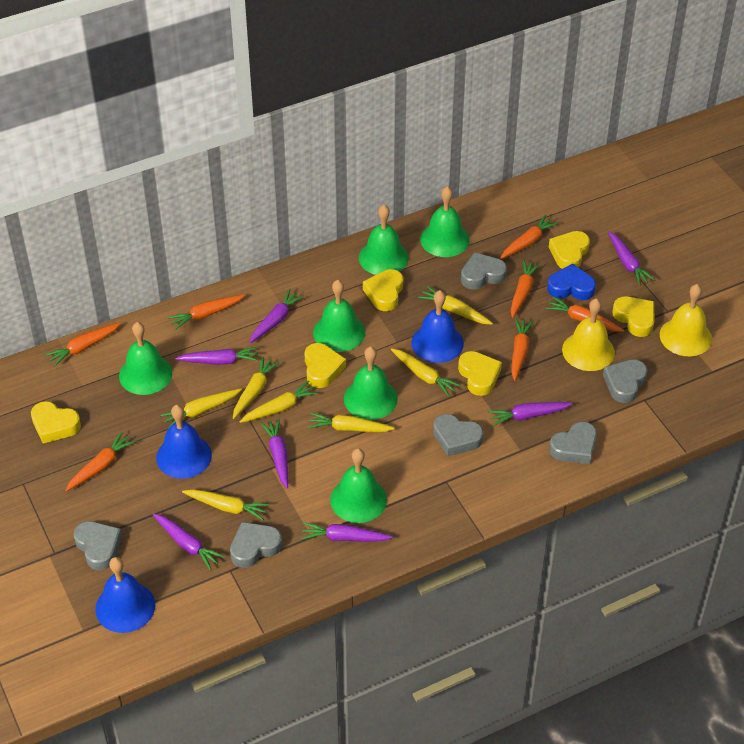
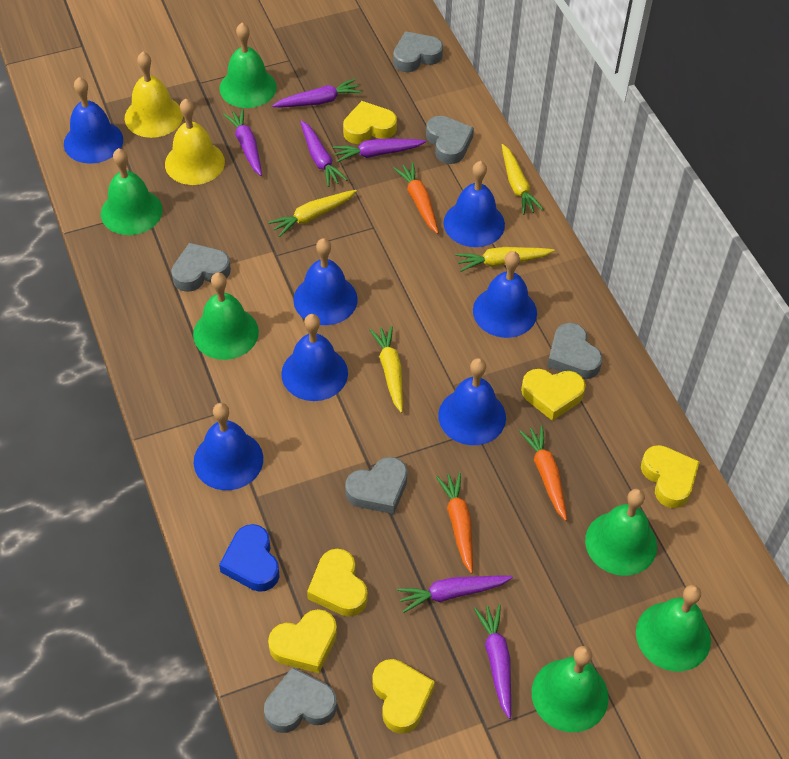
blue bell: 3 -> 7
orange carrot: 7 -> 3
purple carrot: 7 -> 6
yellow carrot: 7 -> 4

